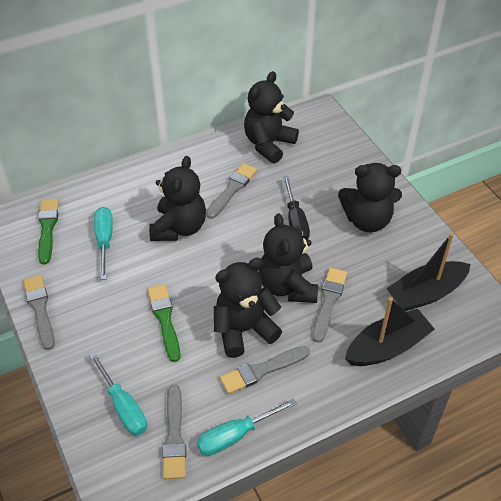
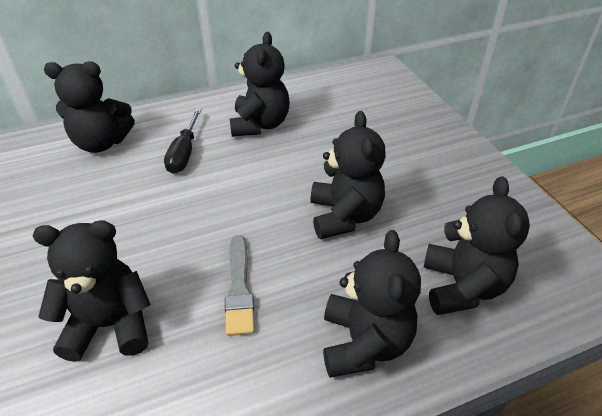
black boat: 2 -> 0
black teddy bear: 5 -> 6
green brush: 2 -> 0
grey brush: 5 -> 1
turquoise screwdriver: 3 -> 0

